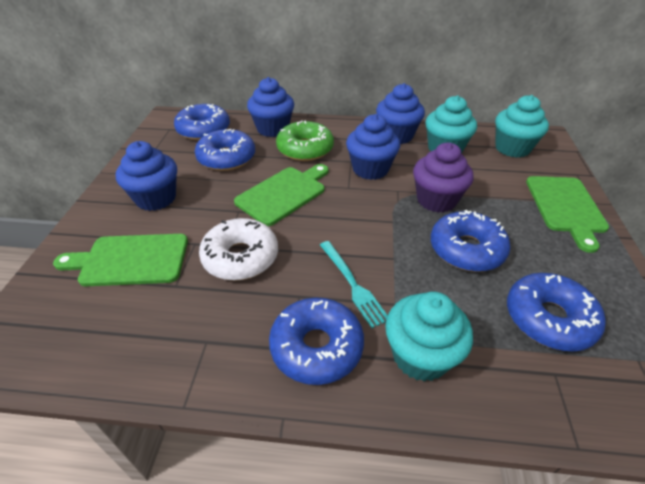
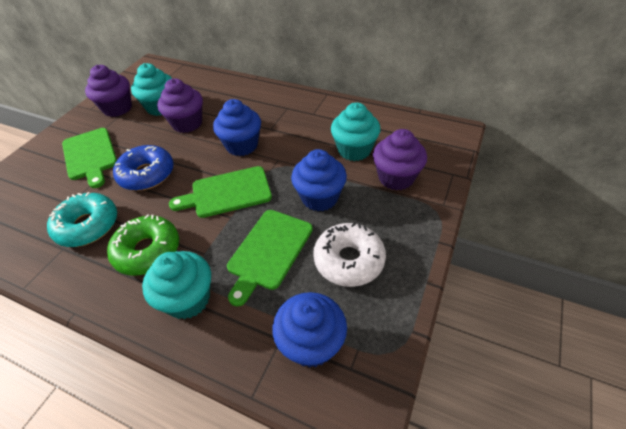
blue cupcake: 4 -> 3
blue donut: 5 -> 1
purple cupcake: 1 -> 3
turquoise donut: 0 -> 1
turquoise fork: 1 -> 0

